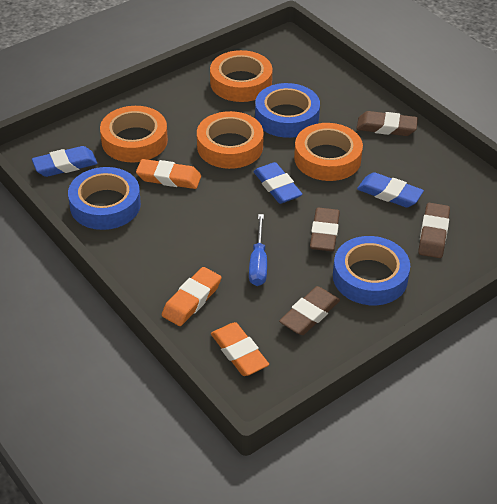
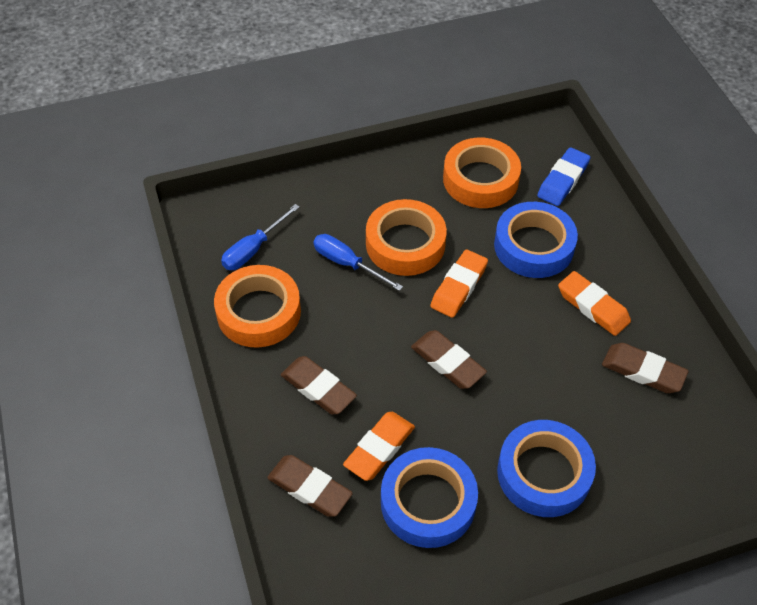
blue eraser: 3 -> 1
blue screwdriver: 1 -> 2
orange tape: 4 -> 3

